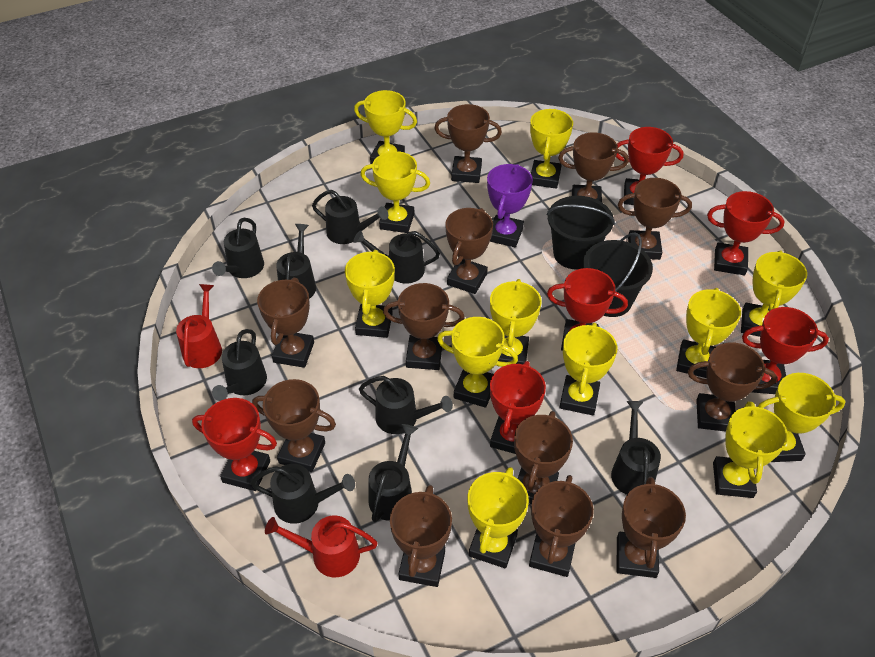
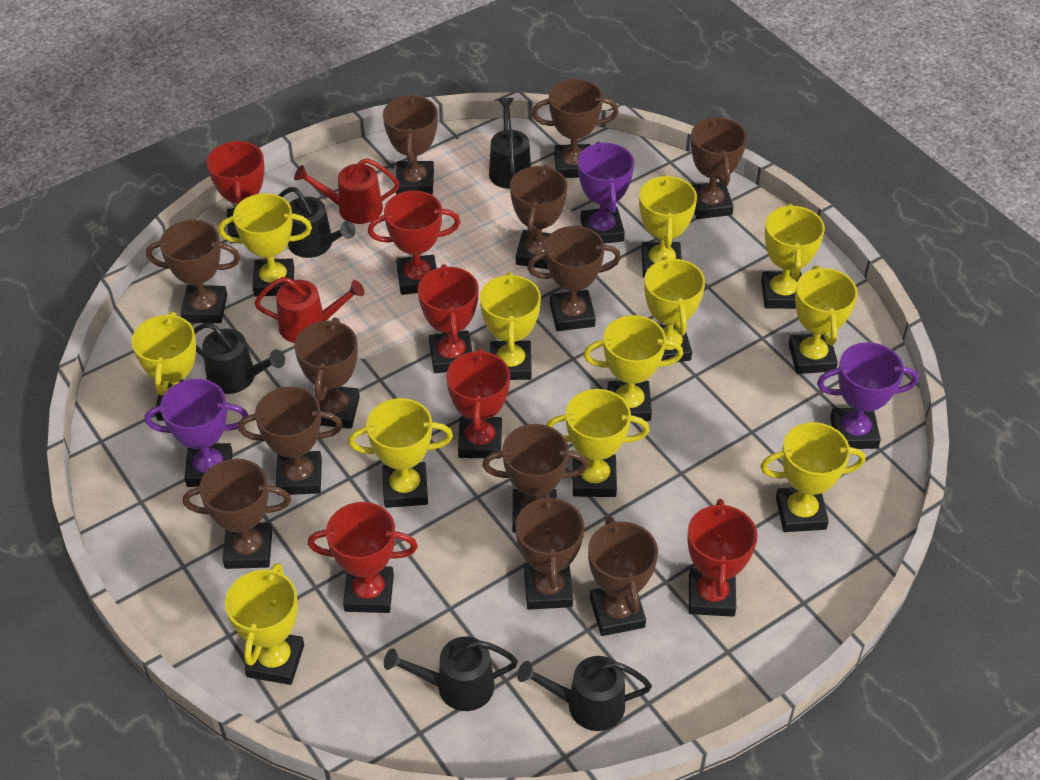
black bucket: 2 -> 0
black watering can: 9 -> 5
purple trophy: 1 -> 3

